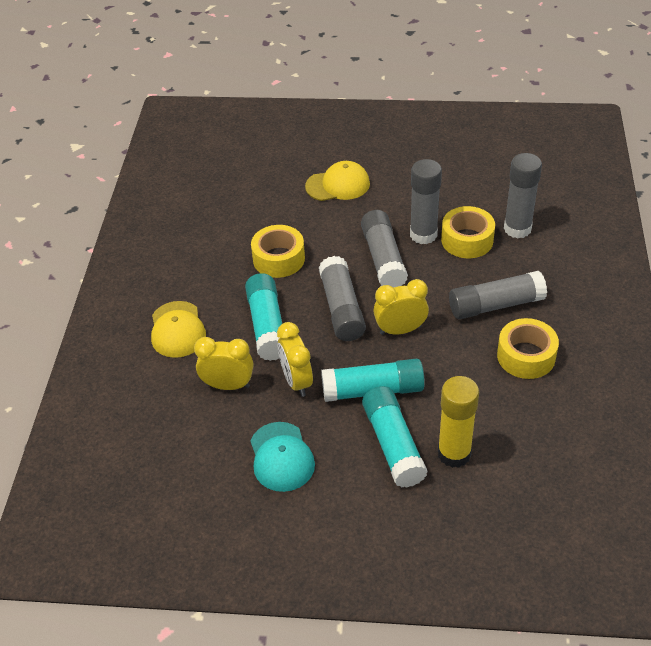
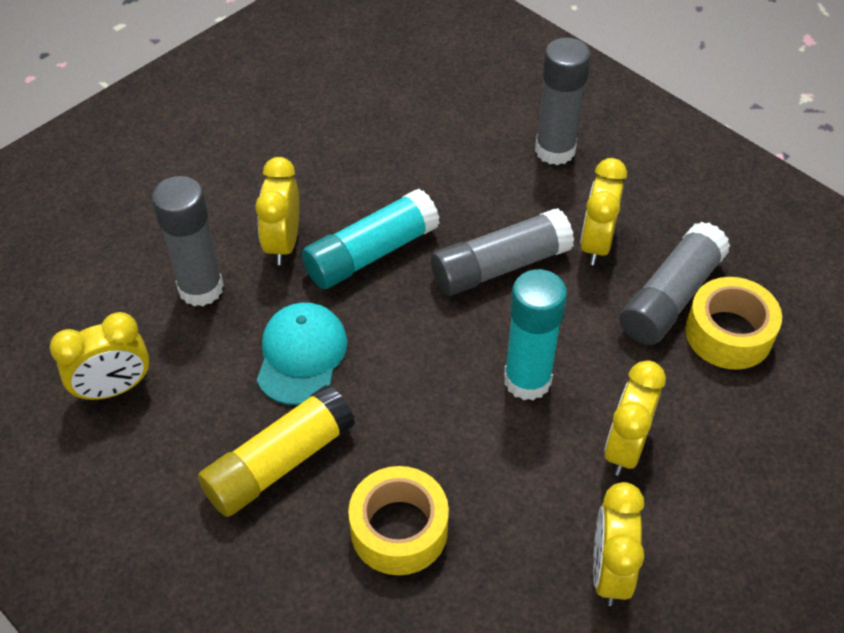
grey glue stick: 5 -> 4
turquoise glue stick: 3 -> 2
yellow cap: 2 -> 0
yellow clock: 3 -> 5
yellow tape: 3 -> 2

